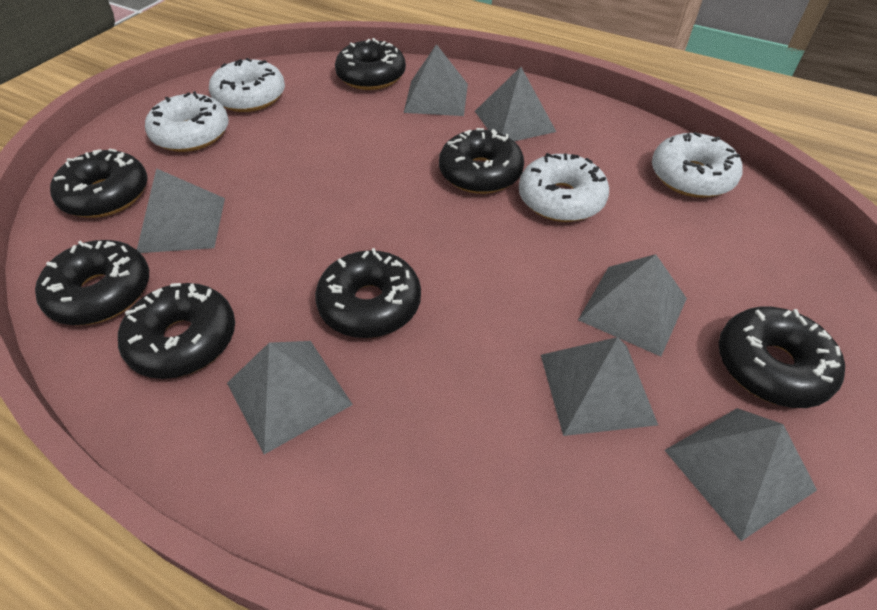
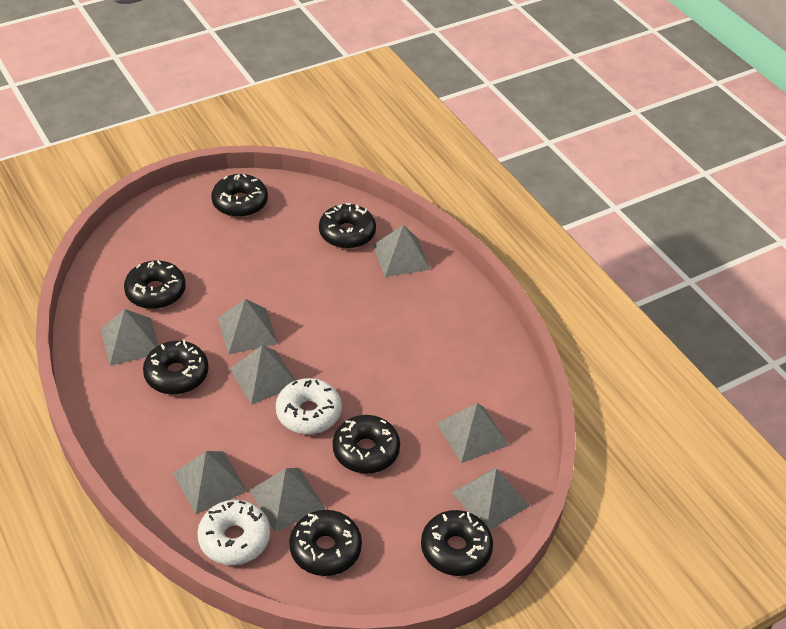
grey pyramid: 7 -> 8
white donut: 4 -> 2

